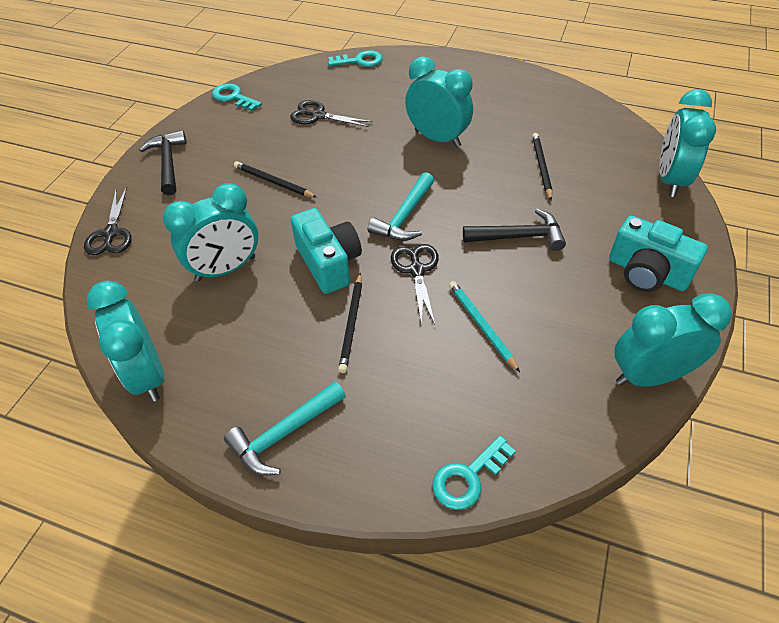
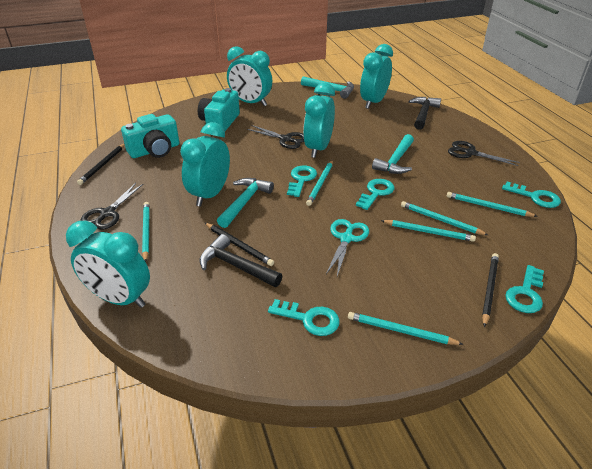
turquoise hammer: 2 -> 3
turquoise key: 3 -> 5
turquoise pencil: 1 -> 6
turquoise scissors: 0 -> 1

